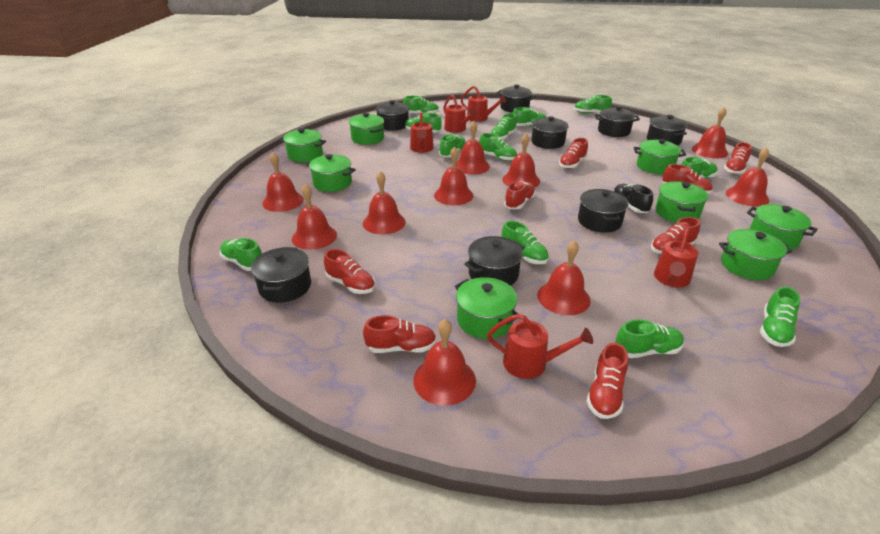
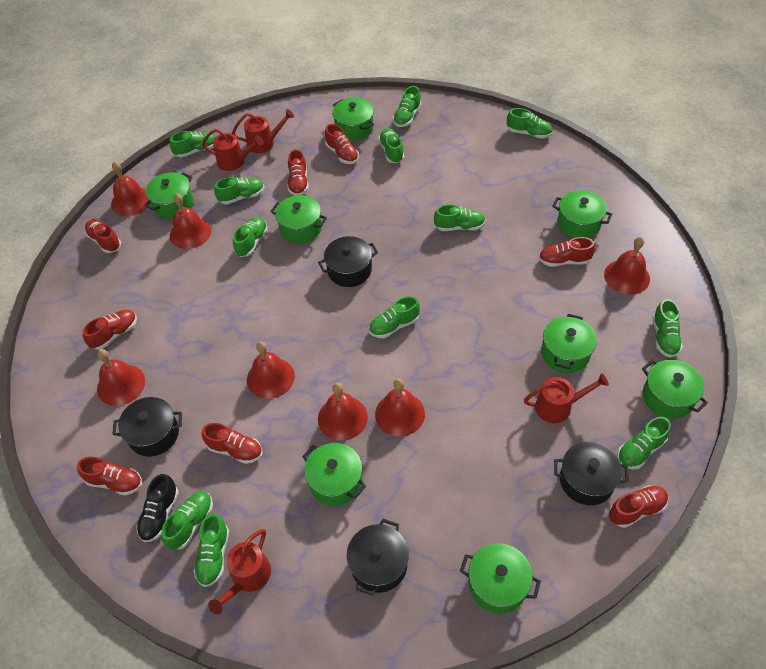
black pot: 8 -> 4
red bell: 10 -> 7
red watering can: 5 -> 4

